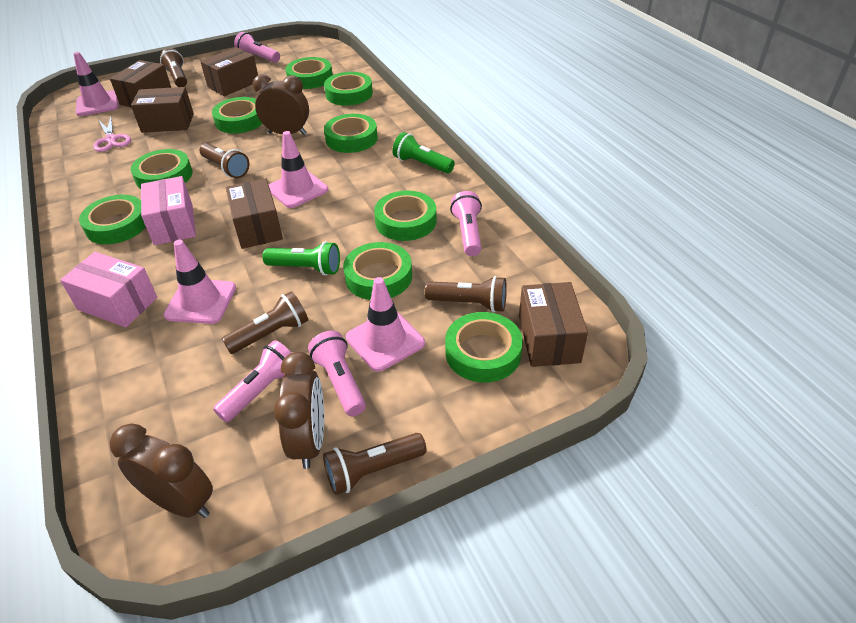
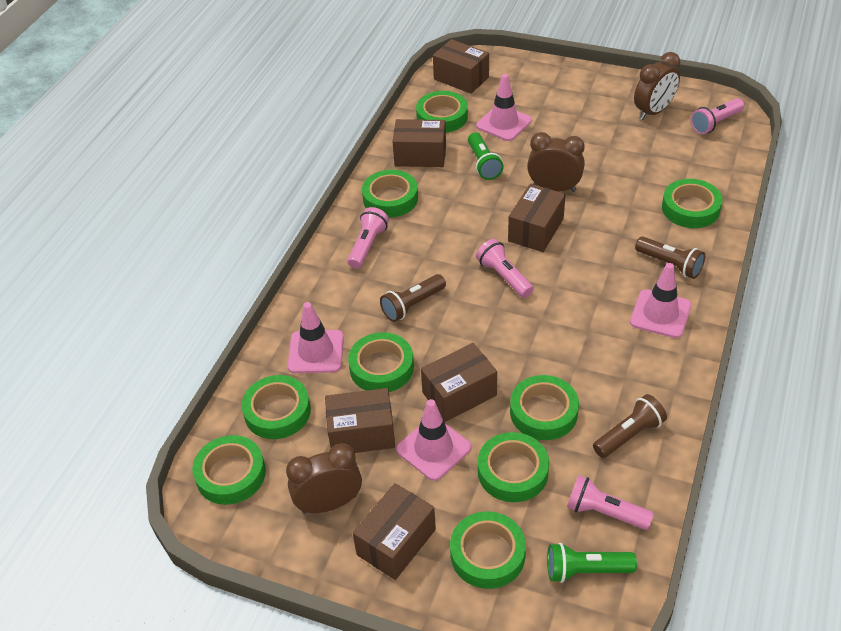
brown box: 5 -> 6
brown flashlight: 5 -> 3
pink box: 2 -> 0
pink scissors: 1 -> 0

